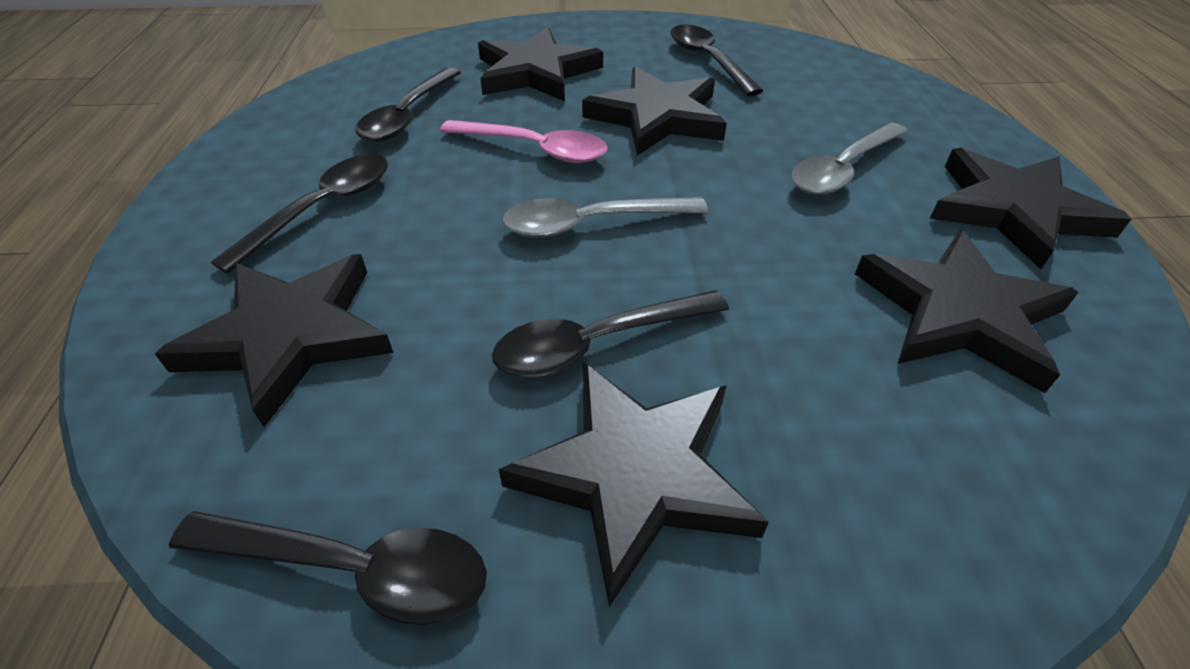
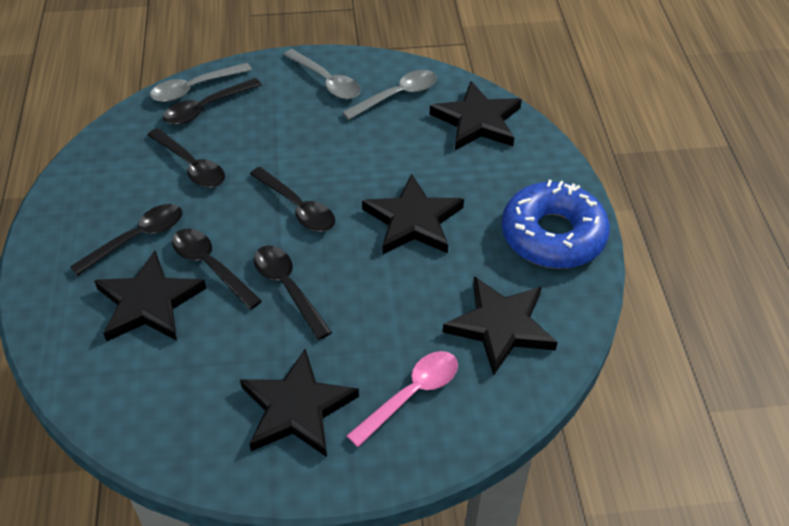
black spoon: 5 -> 6
black star: 6 -> 5
blue donut: 0 -> 1
grey spoon: 2 -> 3

